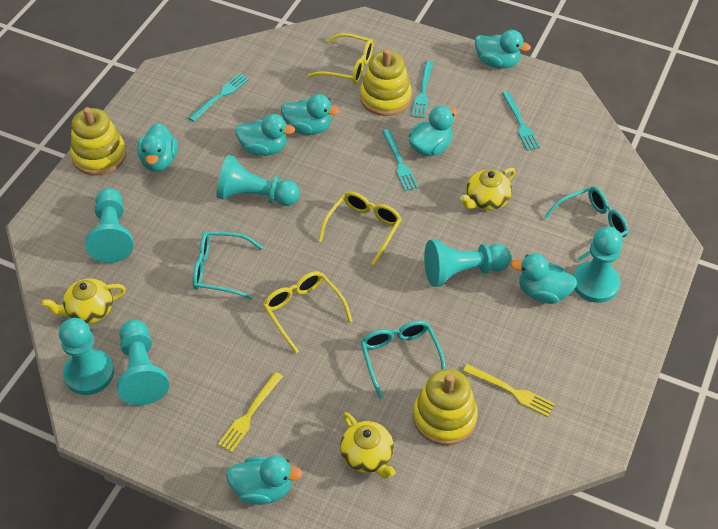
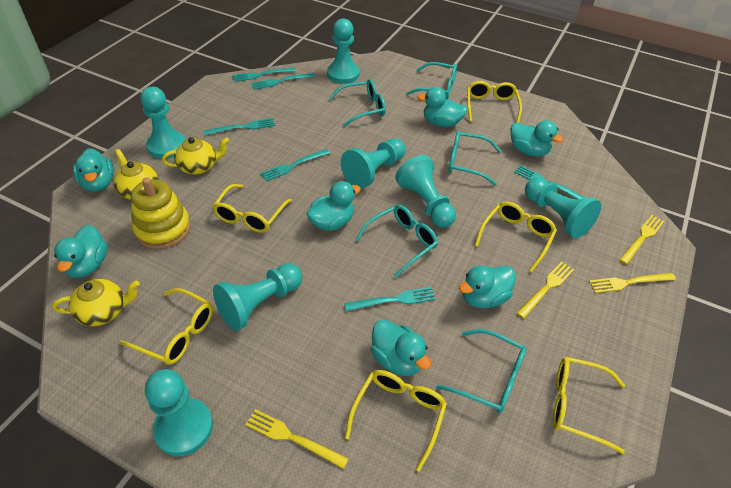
turquoise fork: 4 -> 6
turquoise glasses: 3 -> 5
turquoise pawn: 6 -> 7
yellow fork: 2 -> 4
yellow glasses: 3 -> 6
yellow stacking toy: 3 -> 1

